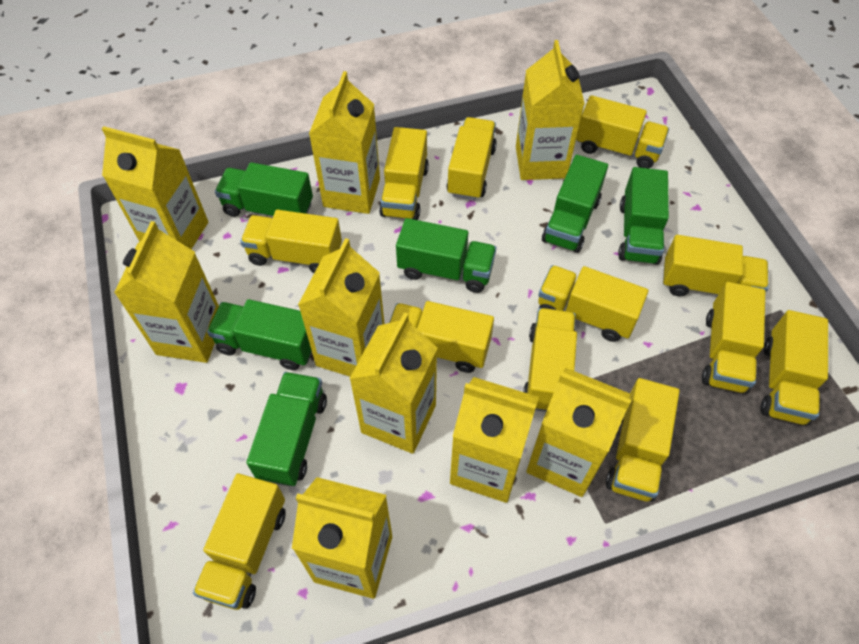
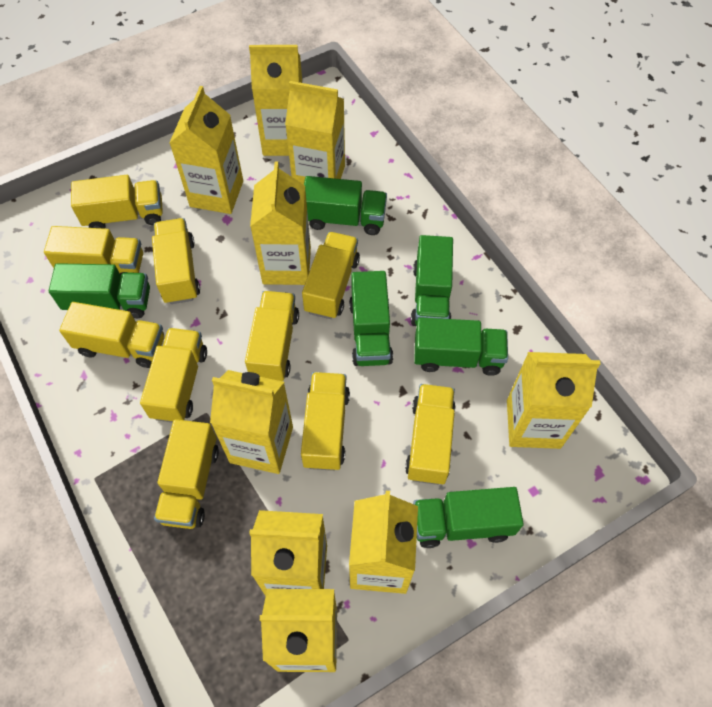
yellow truck: 12 -> 10

